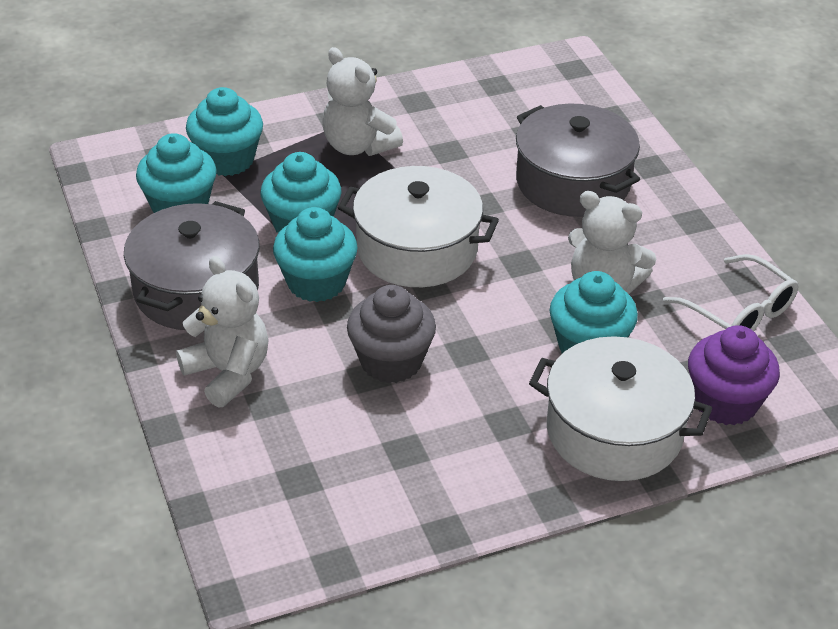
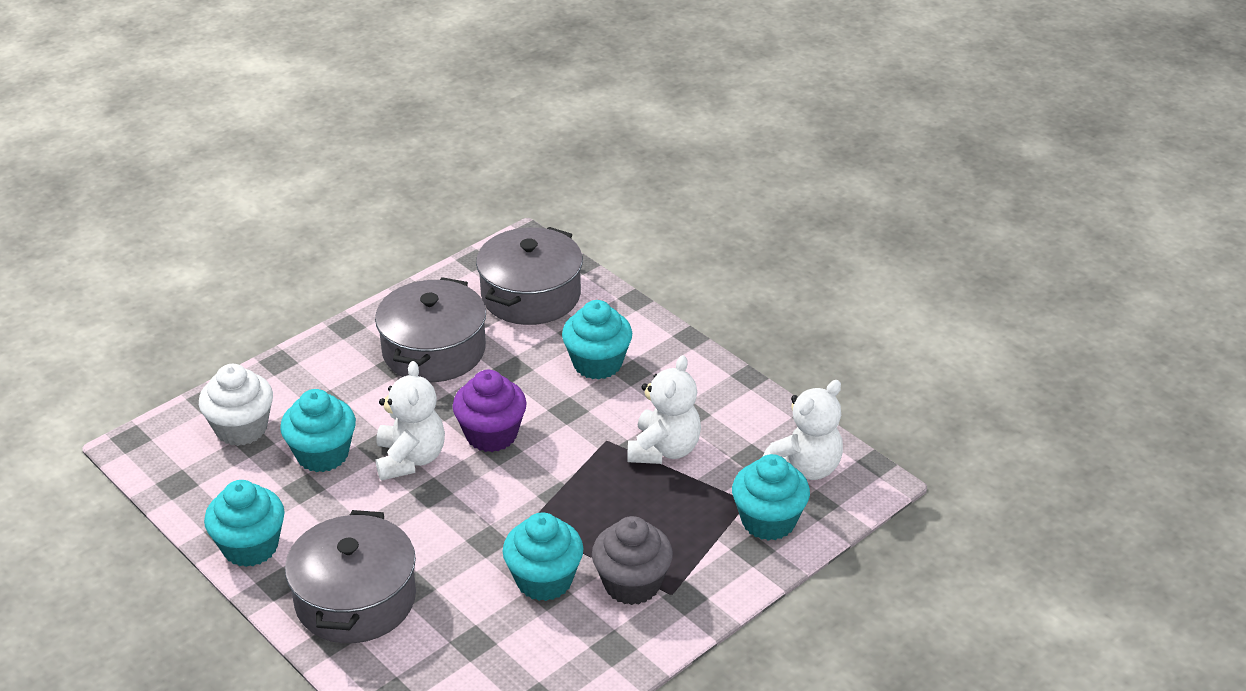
grey pot: 2 -> 3
white cupcake: 0 -> 1
white glasses: 1 -> 0
white pot: 2 -> 0

